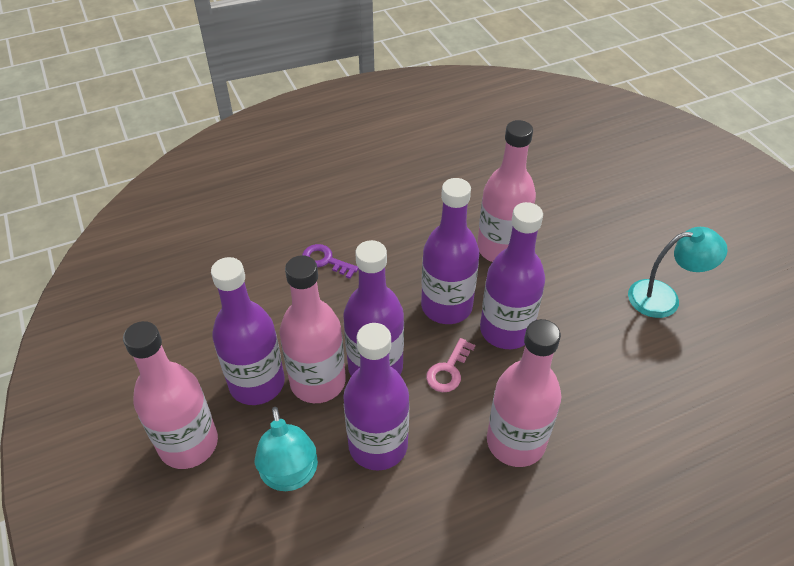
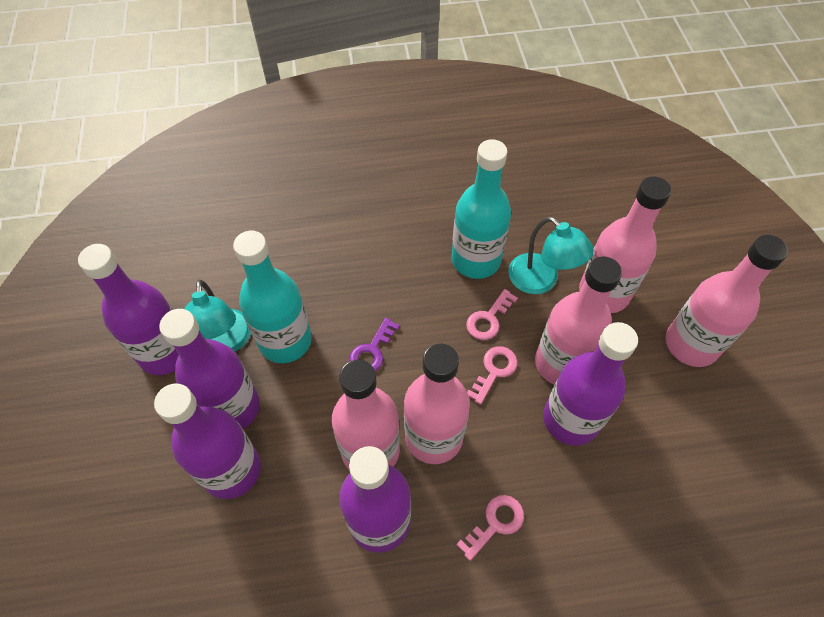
pink bottle: 4 -> 5
pink key: 1 -> 3
turquoise bottle: 0 -> 2

